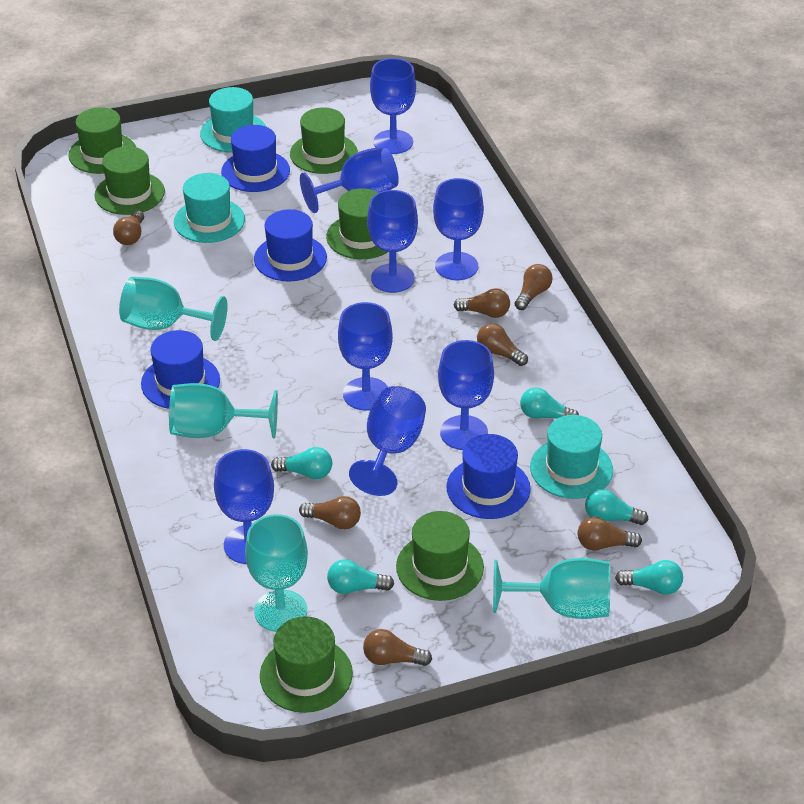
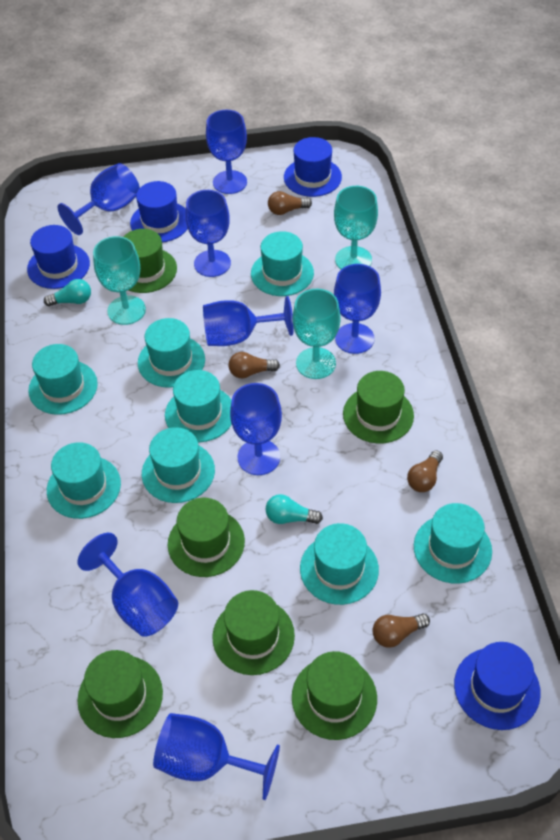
brown light bulb: 7 -> 4
turquoise goblet: 4 -> 3
turquoise hat: 3 -> 8
turquoise light bulb: 5 -> 2

